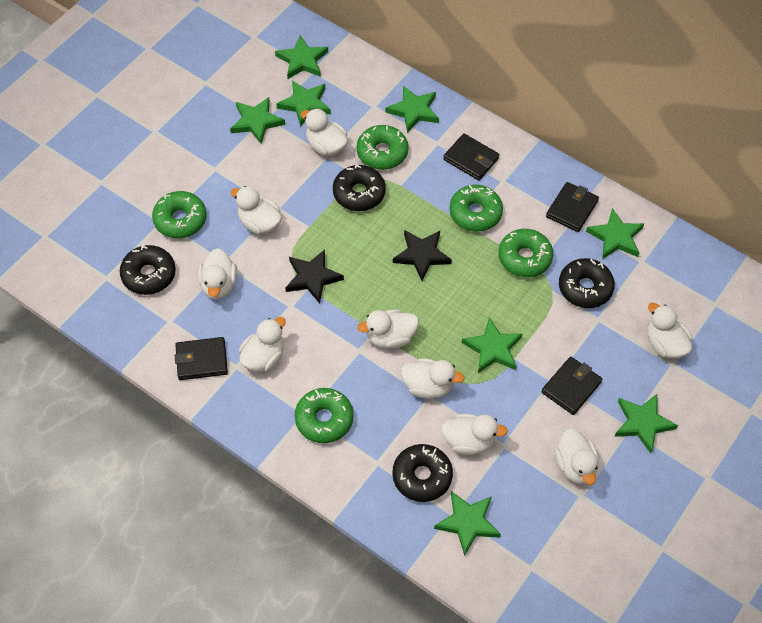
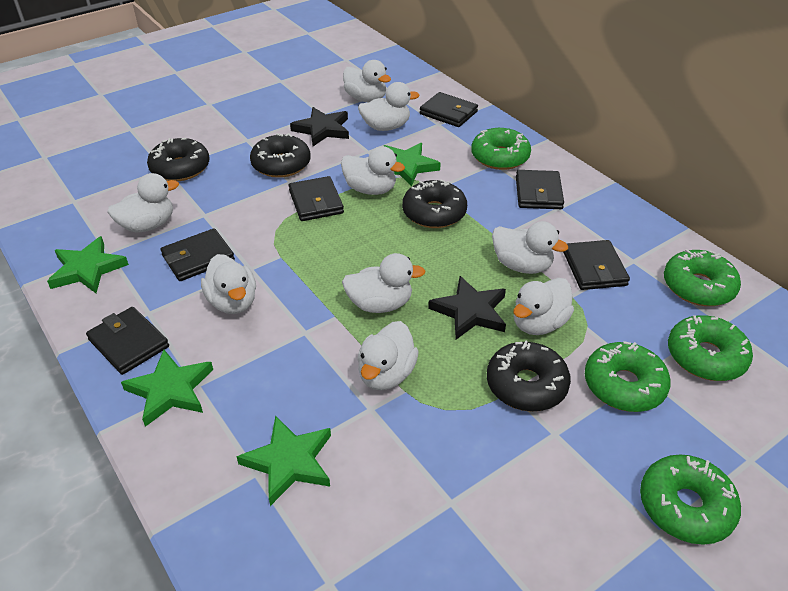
black wallet: 4 -> 6
green star: 8 -> 4

